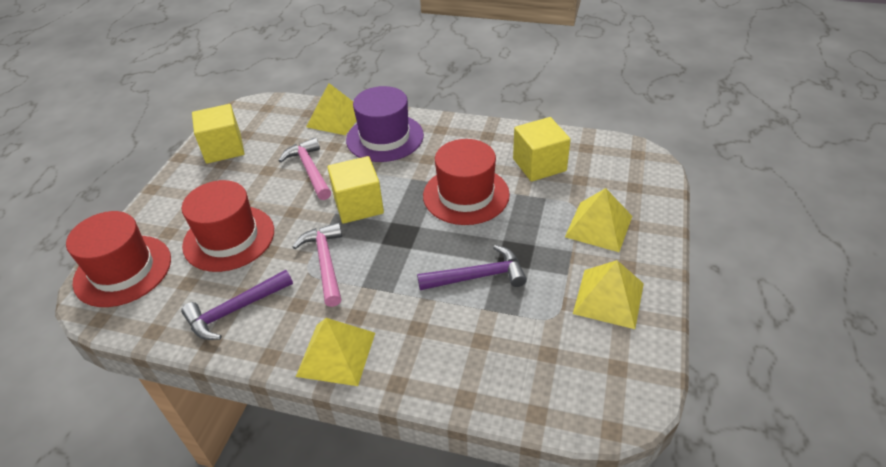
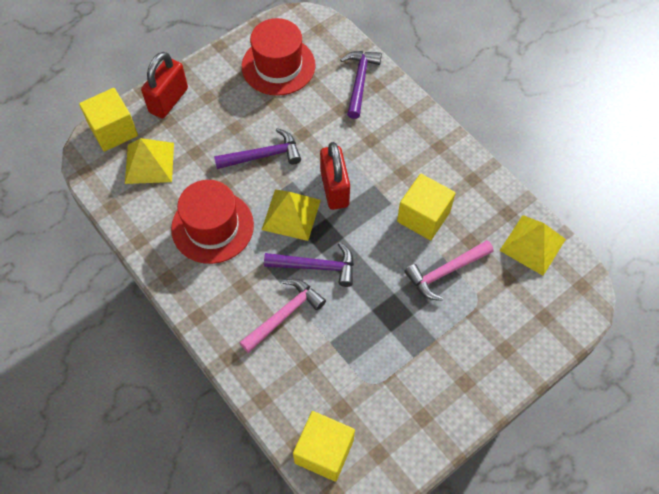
purple hammer: 2 -> 3
purple hat: 1 -> 0
red hat: 3 -> 2
red padlock: 0 -> 2
yellow pyramid: 4 -> 3

